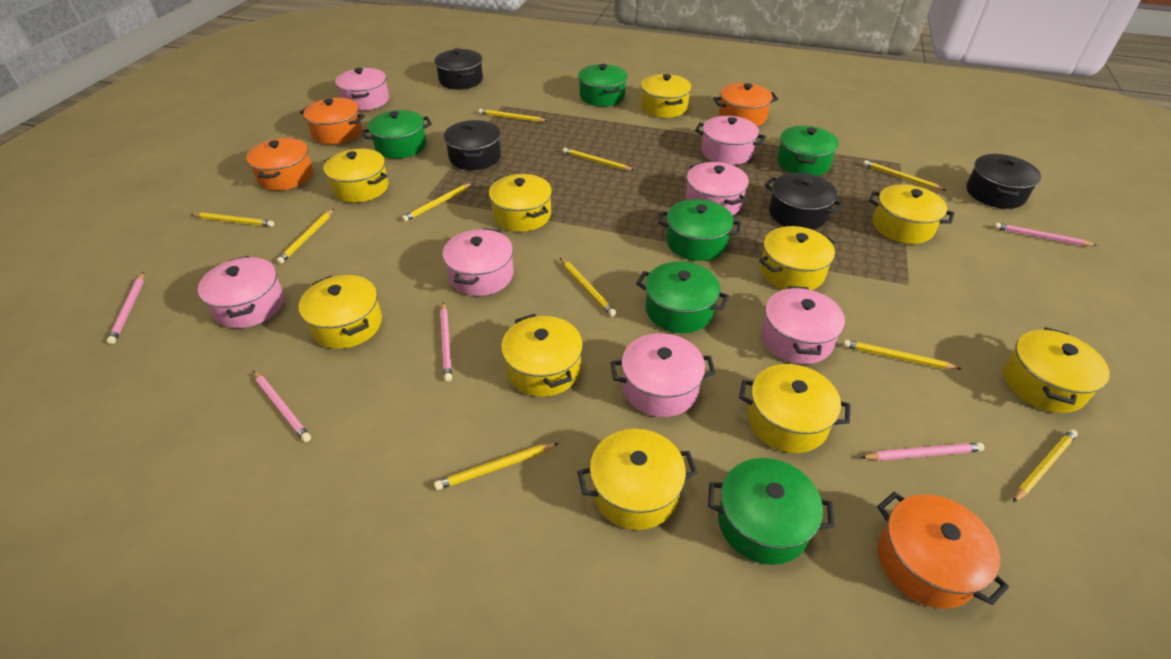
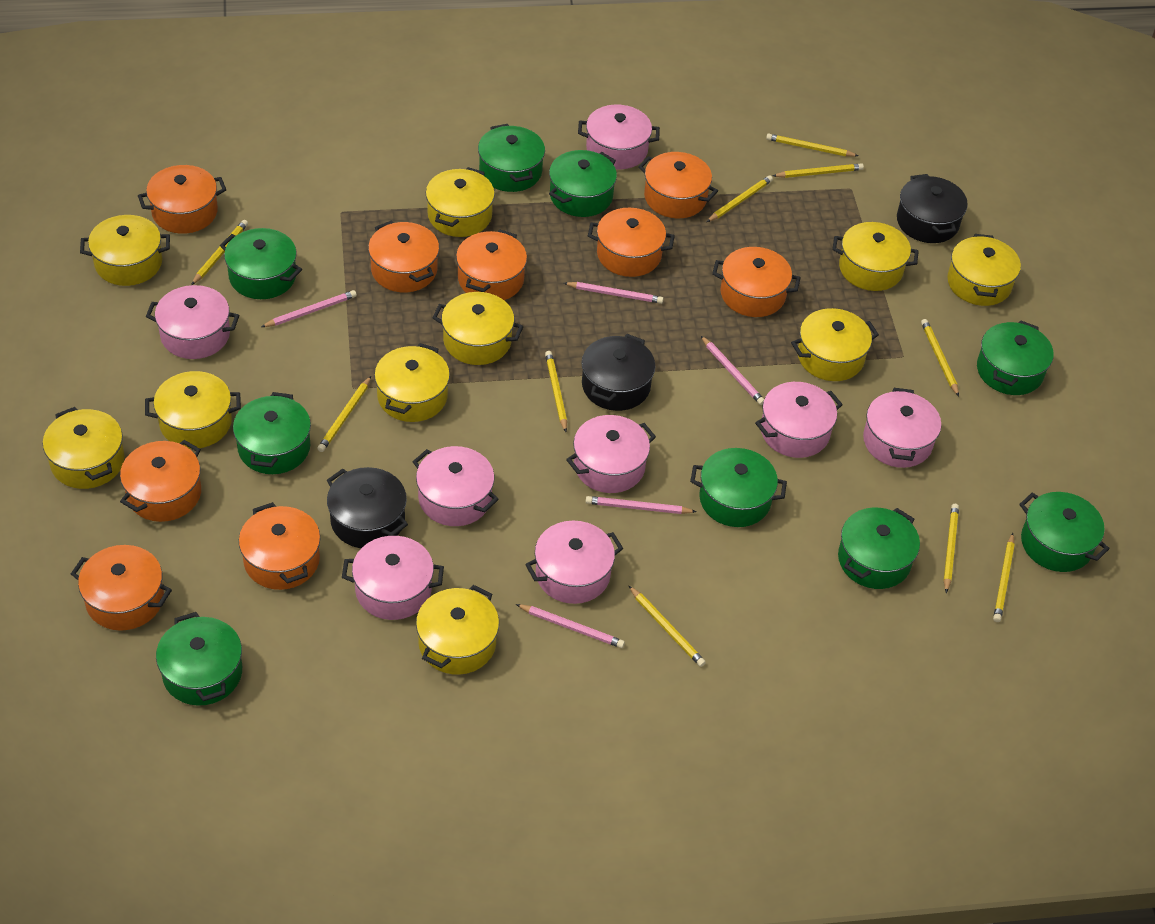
black pot: 4 -> 3
green pot: 6 -> 9
orange pot: 4 -> 9
pink pot: 7 -> 8

